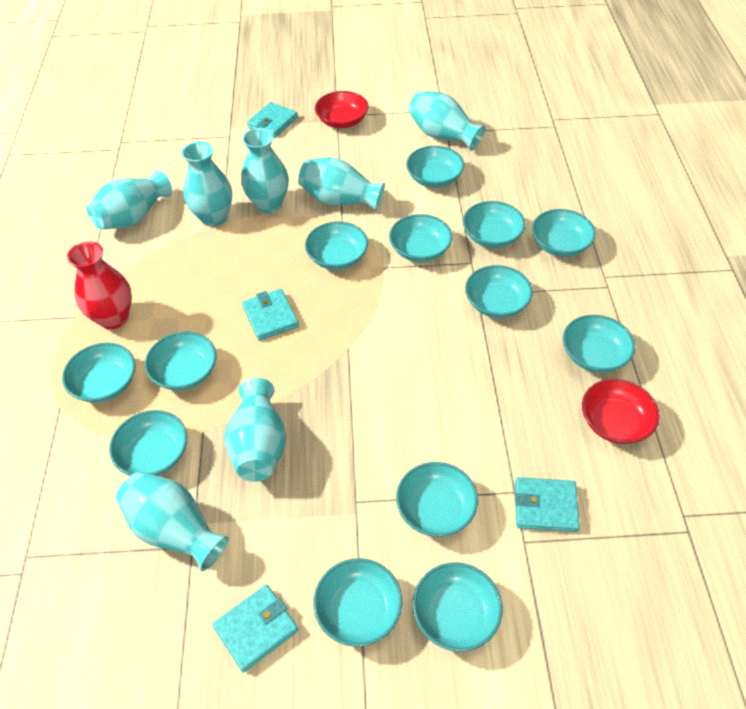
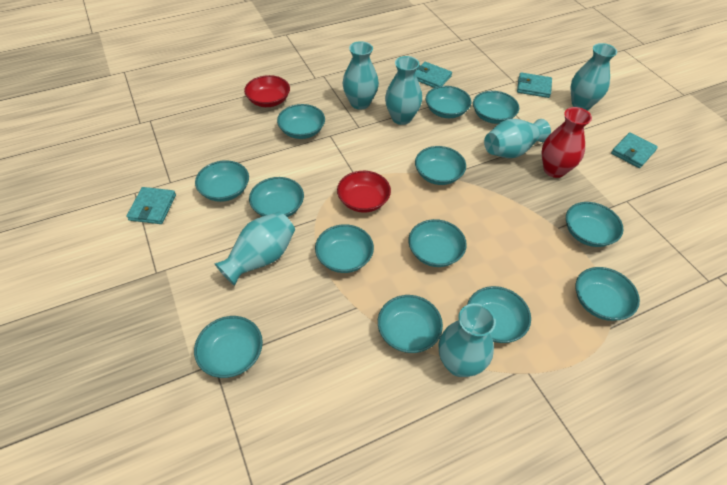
turquoise vase: 7 -> 6

